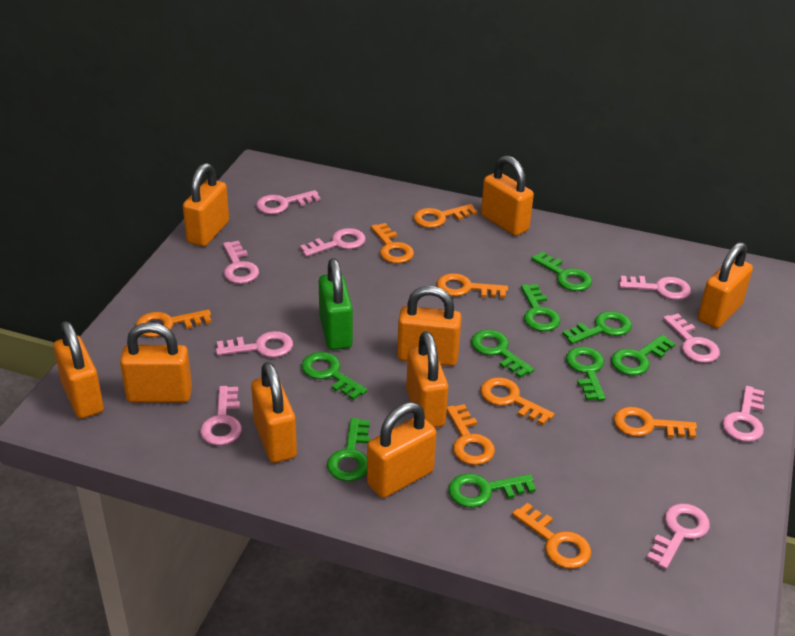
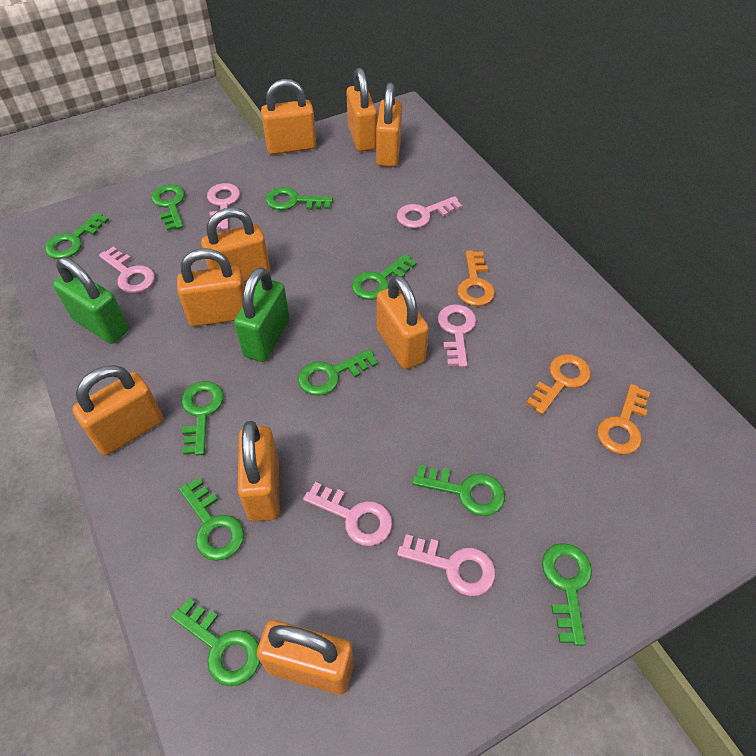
green key: 9 -> 10
green padlock: 1 -> 2
orange key: 8 -> 3
pink key: 9 -> 6

